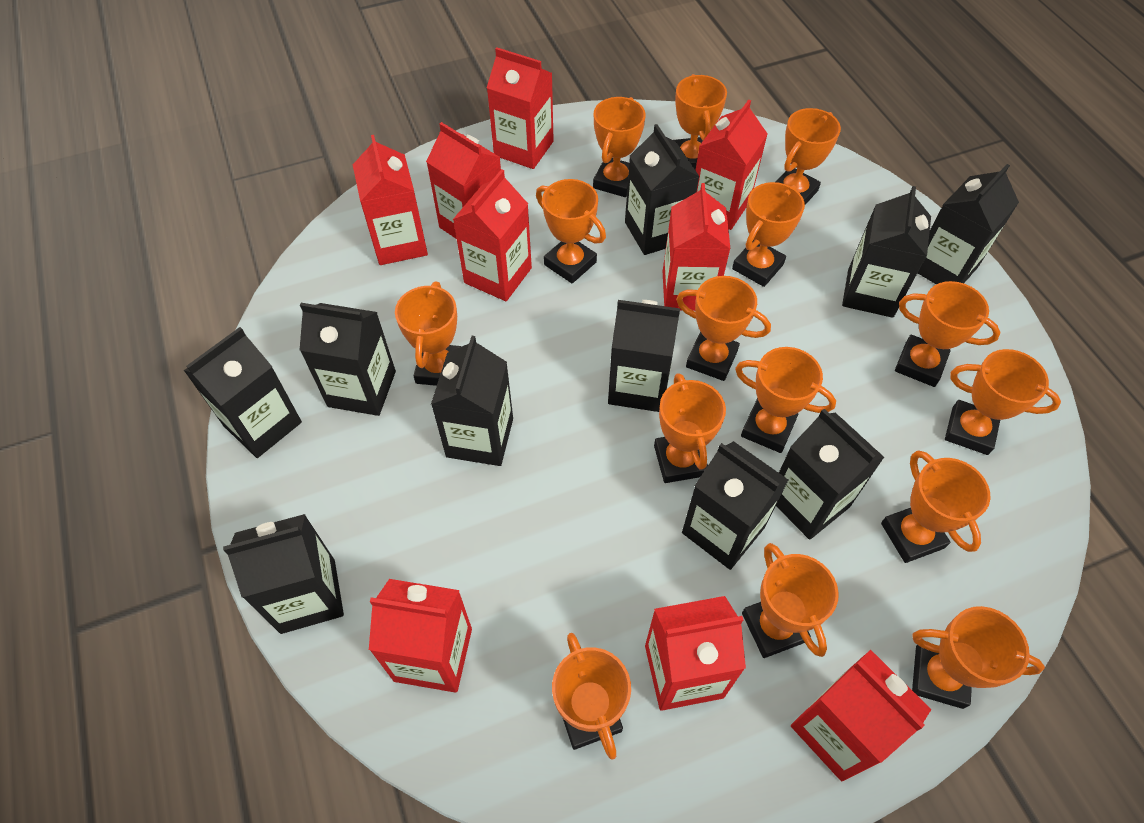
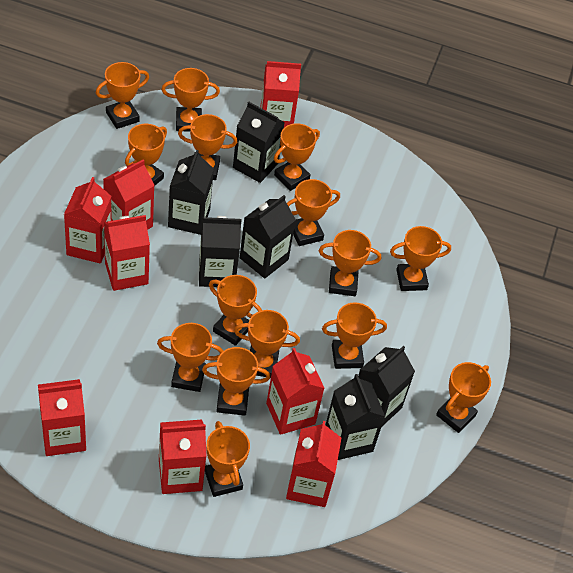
black carton: 10 -> 6
red carton: 9 -> 8

